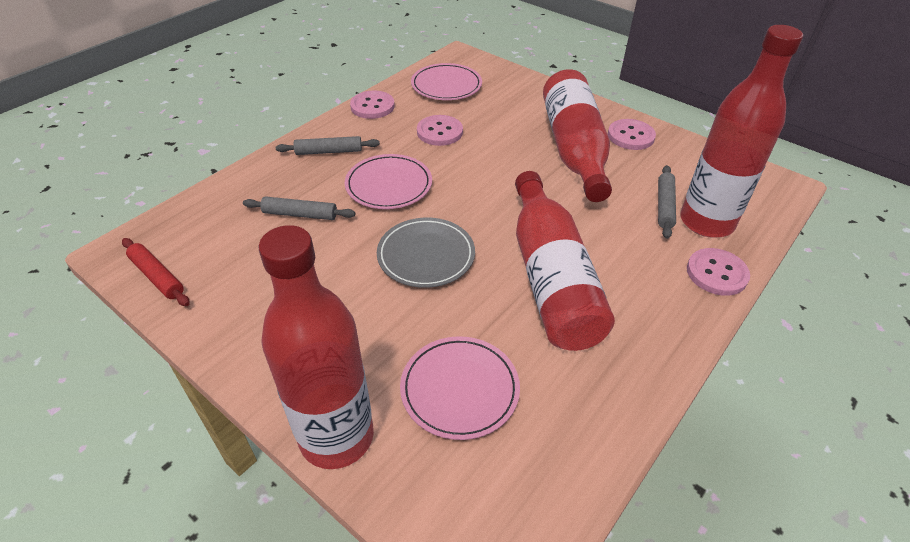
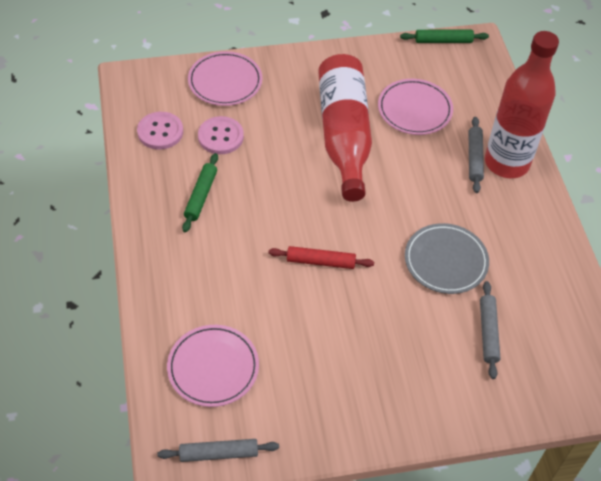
green rolling pin: 0 -> 2
pink button: 4 -> 2
red bottle: 4 -> 2

